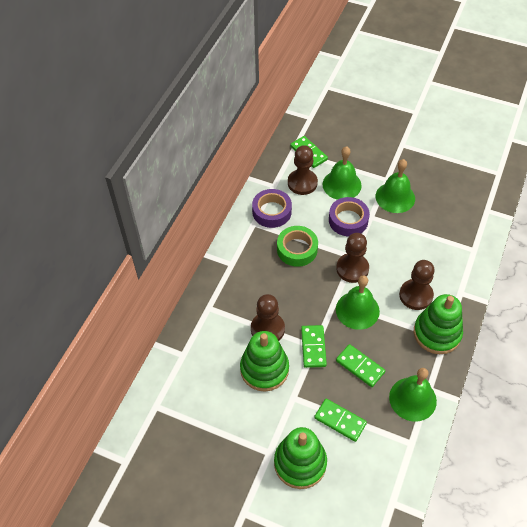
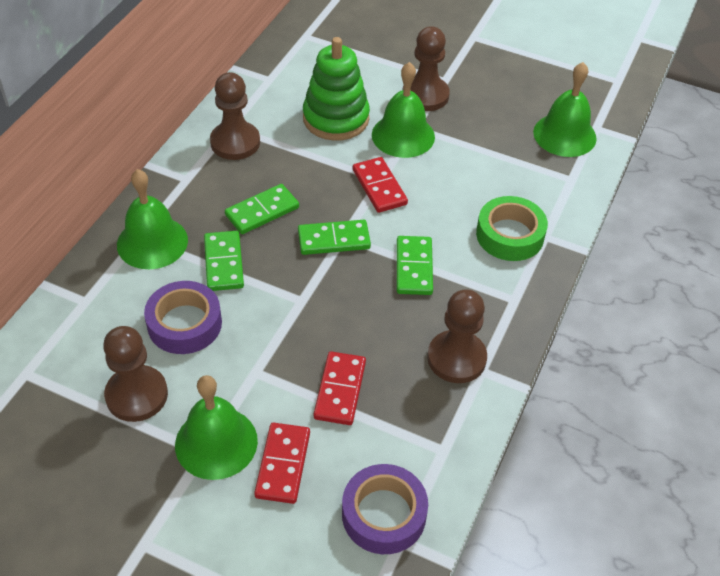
green stacking toy: 3 -> 1
red domino: 0 -> 3

